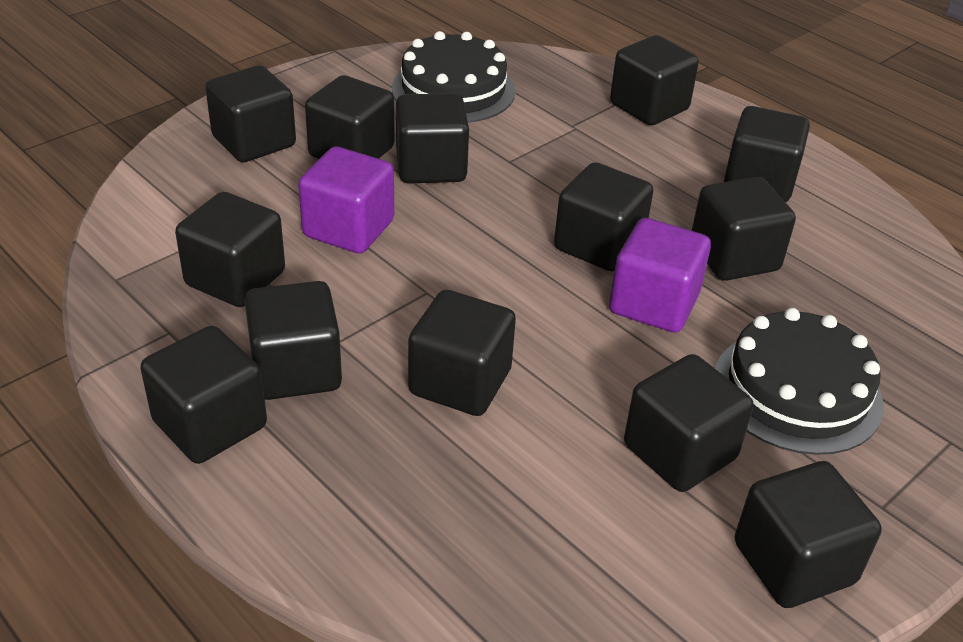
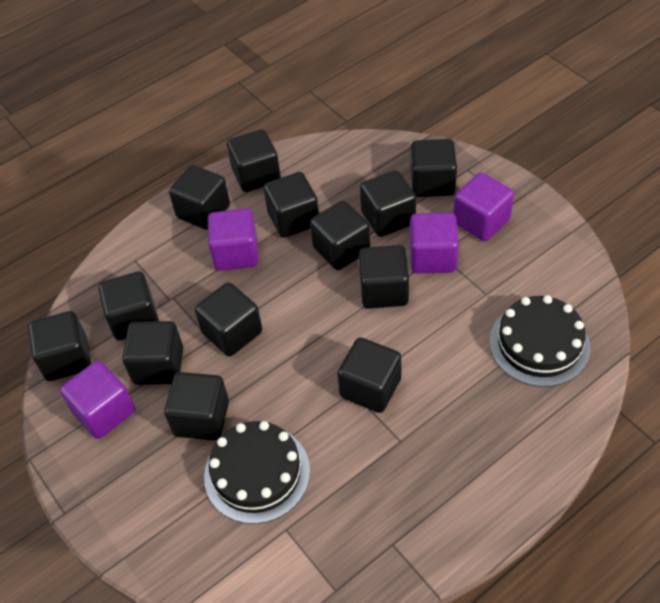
purple cube: 2 -> 4

